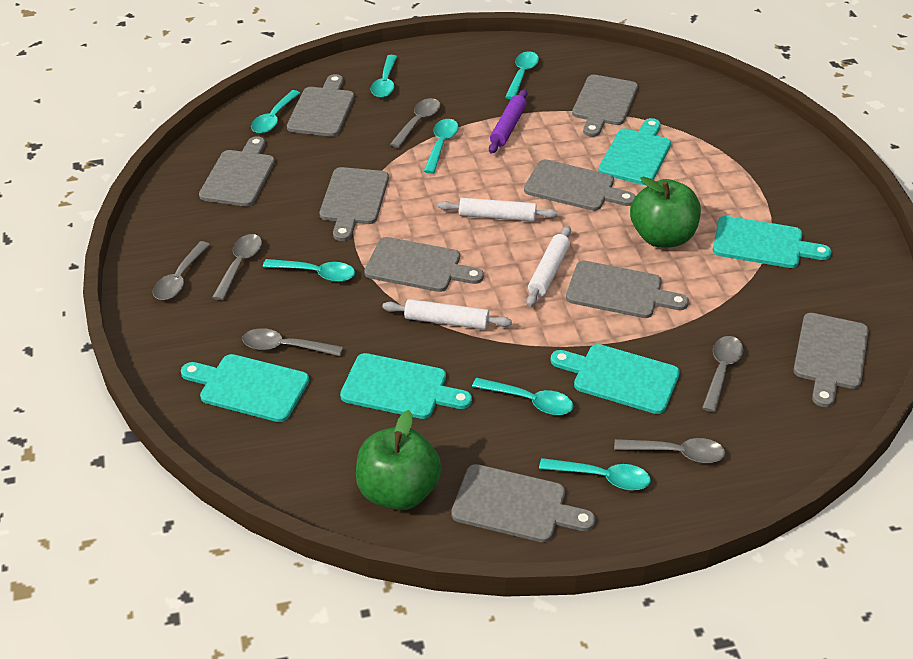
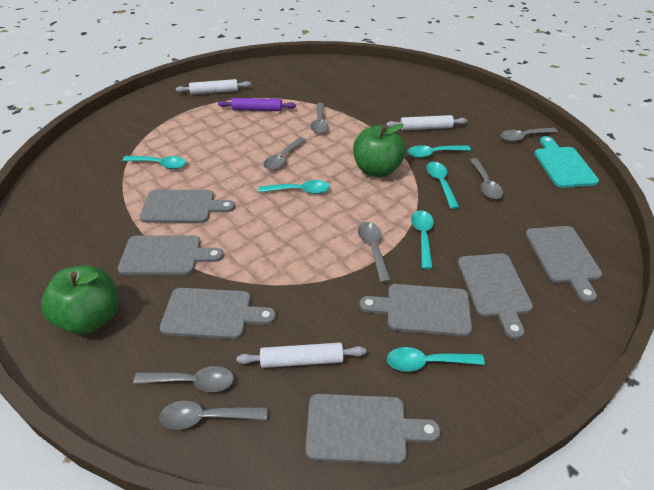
grey cutting board: 9 -> 7
grey spoon: 6 -> 7
turquoise cutting board: 5 -> 1
turquoise spoon: 7 -> 6

